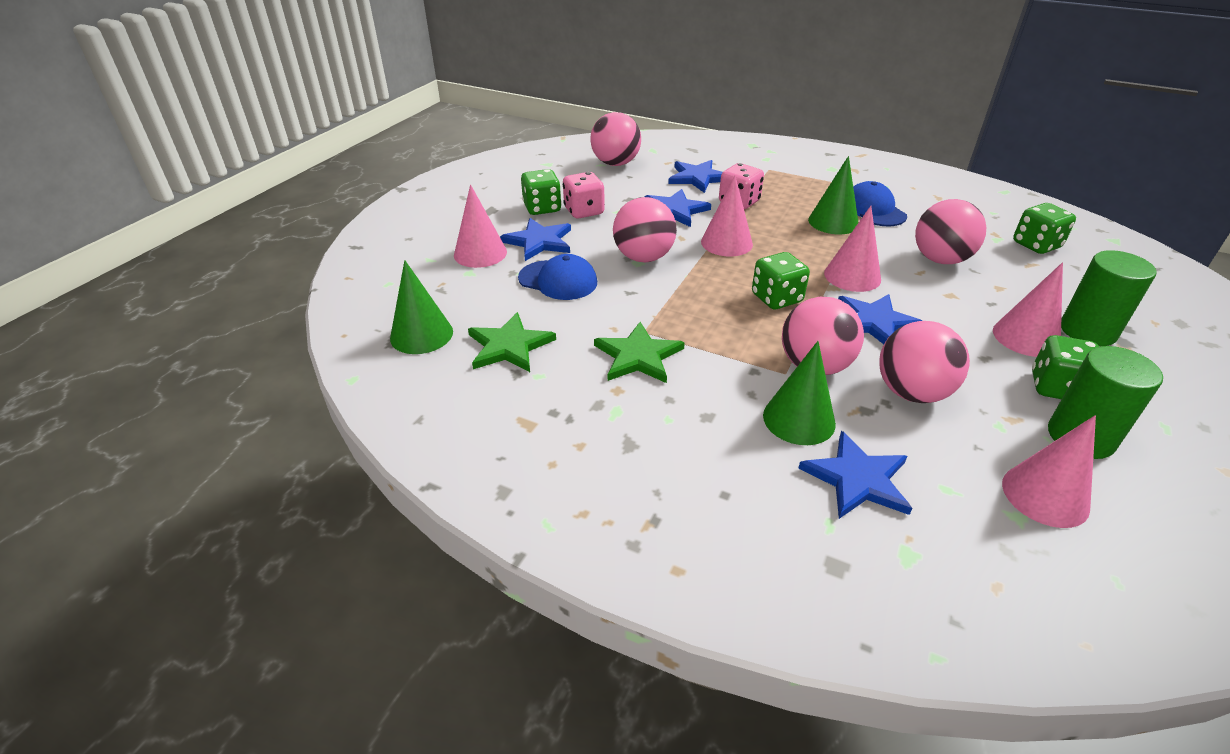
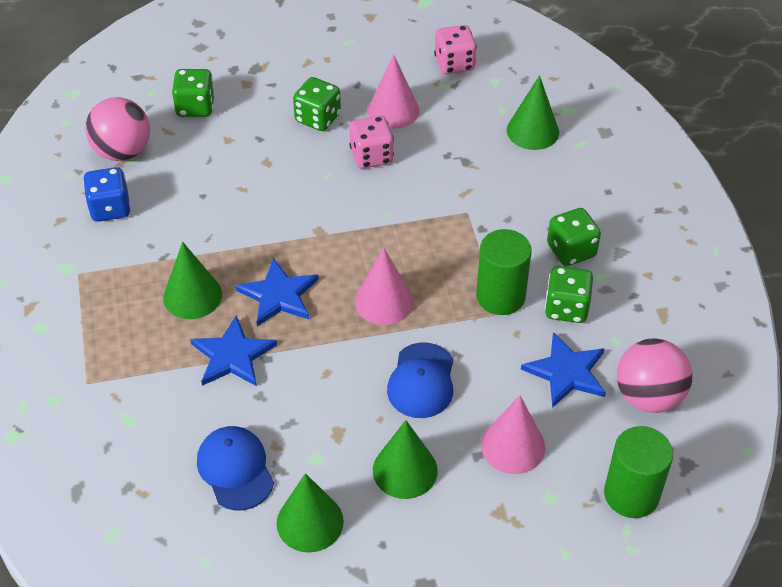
blue dice: 0 -> 1
blue star: 5 -> 3
green cone: 3 -> 4
green star: 2 -> 0
pink ball: 5 -> 2
pink cone: 5 -> 3

